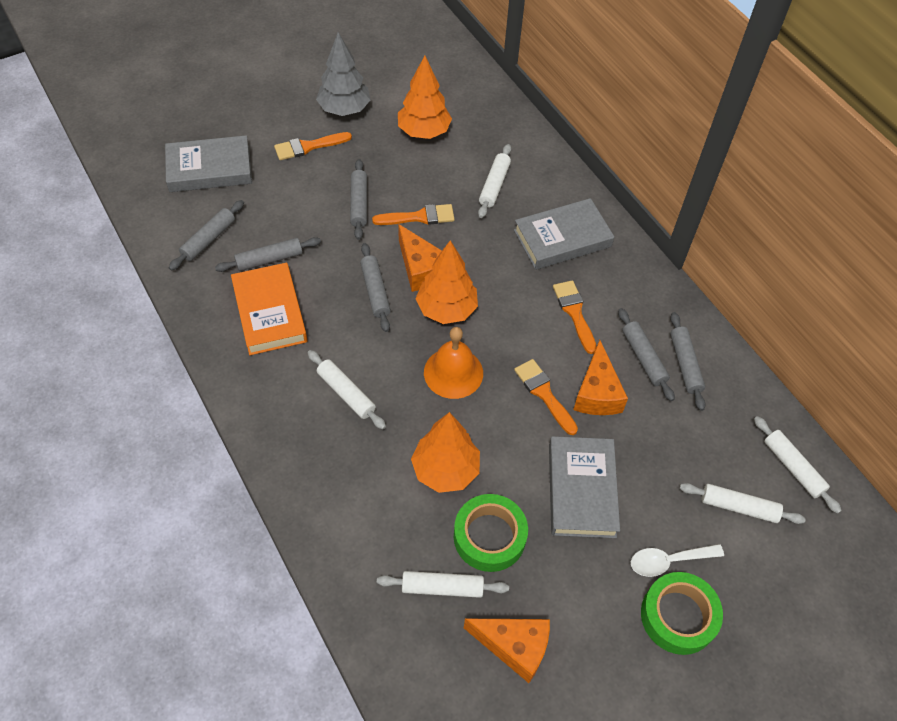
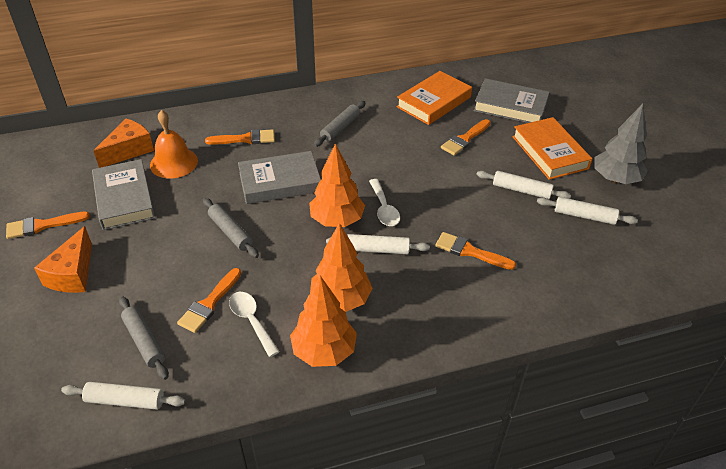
green tape: 2 -> 0
grey rolling pin: 6 -> 3
orange book: 1 -> 2
orange brush: 4 -> 5
orange cheese: 3 -> 2
white rolling pin: 5 -> 4
white spoon: 1 -> 2

